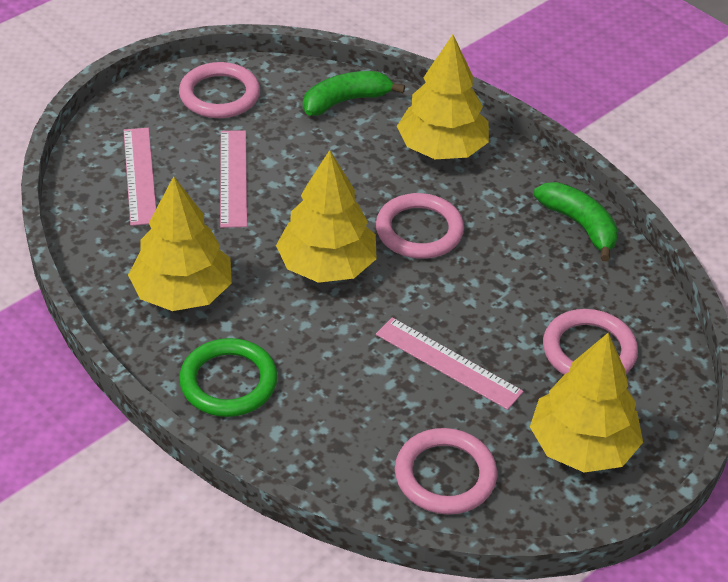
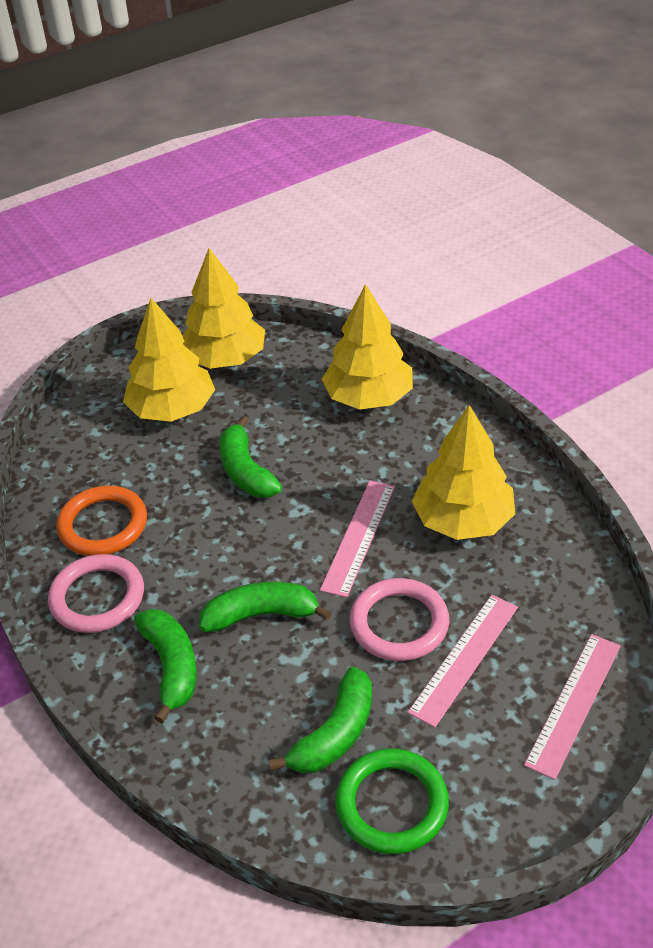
green banana: 2 -> 4
orange ring: 0 -> 1
pink ring: 4 -> 2

